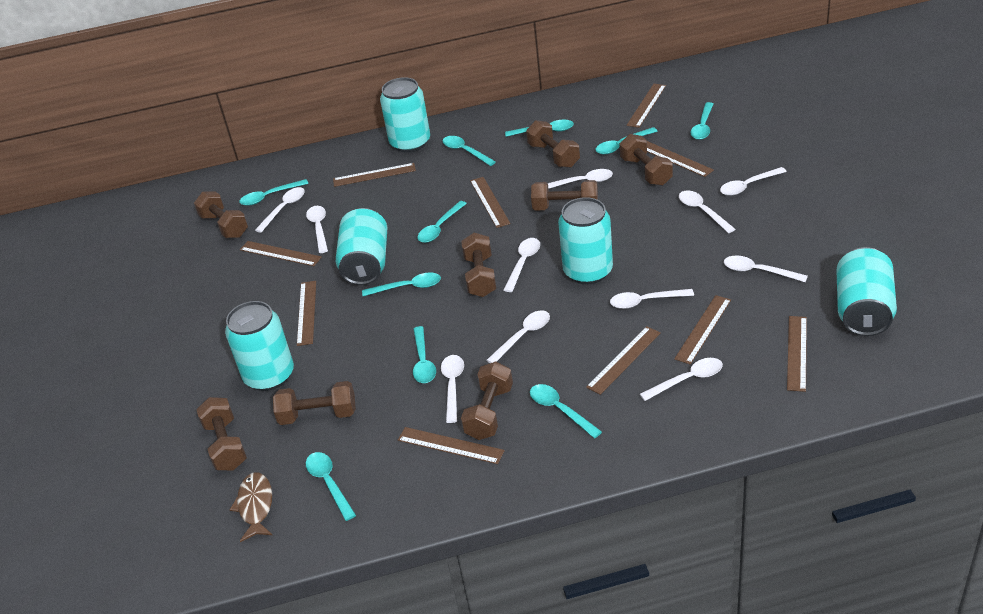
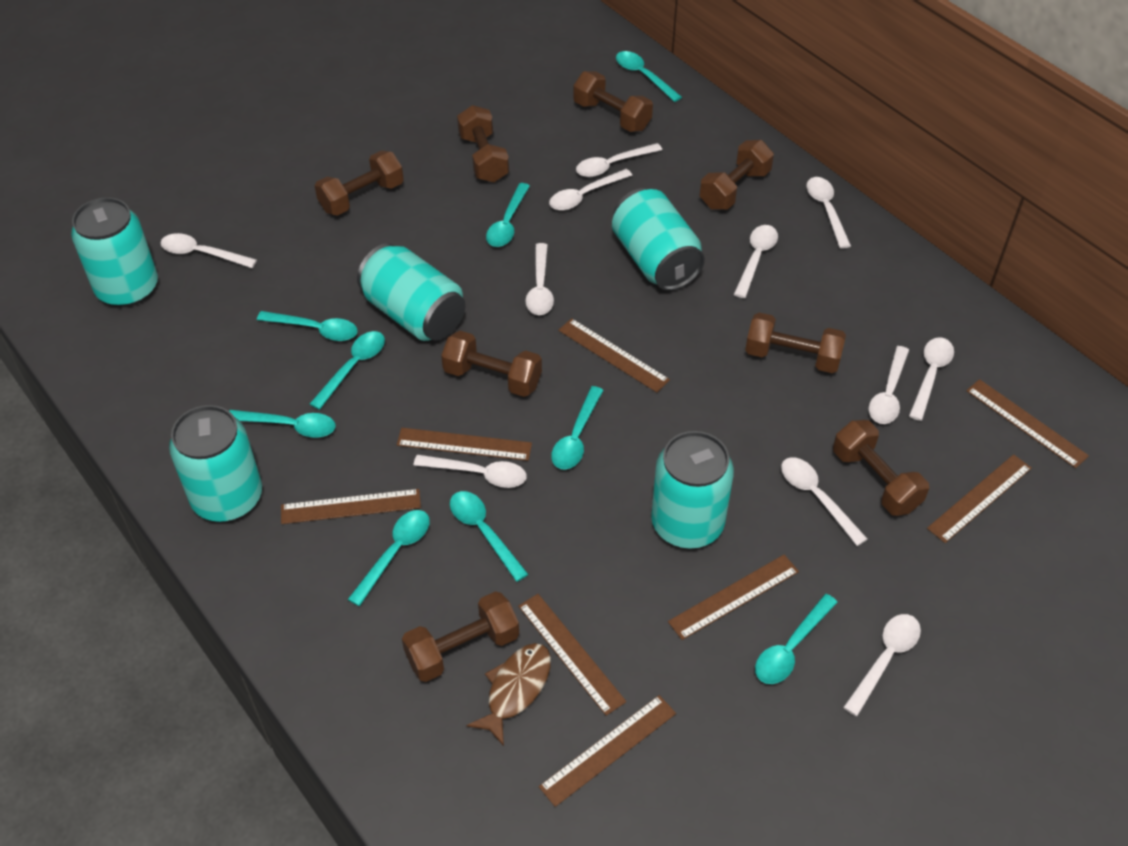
brown ruler: 10 -> 8
turquoise spoon: 10 -> 9

